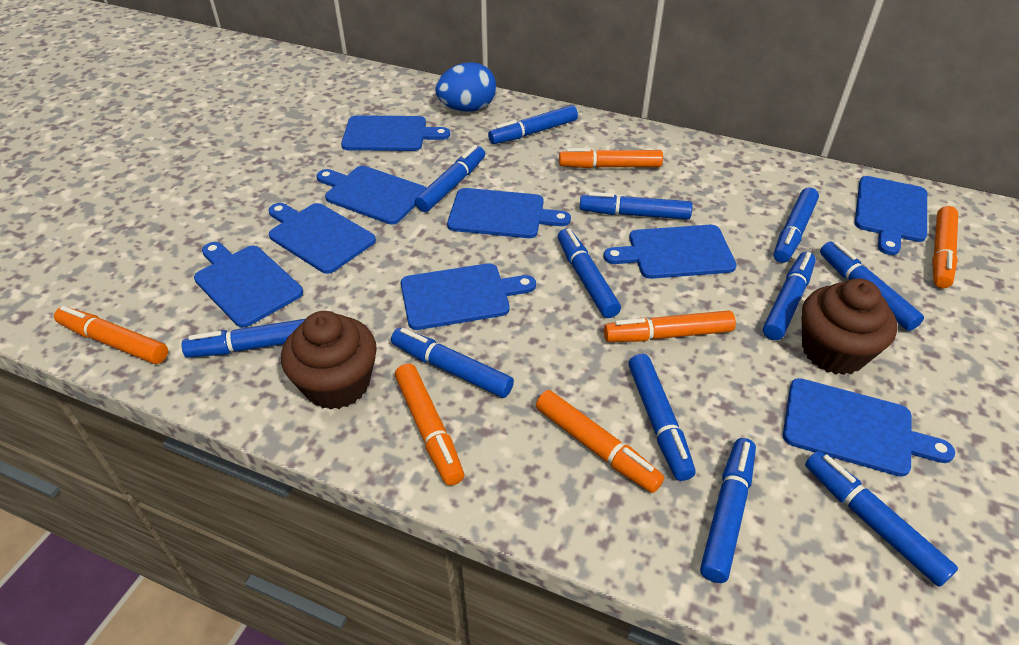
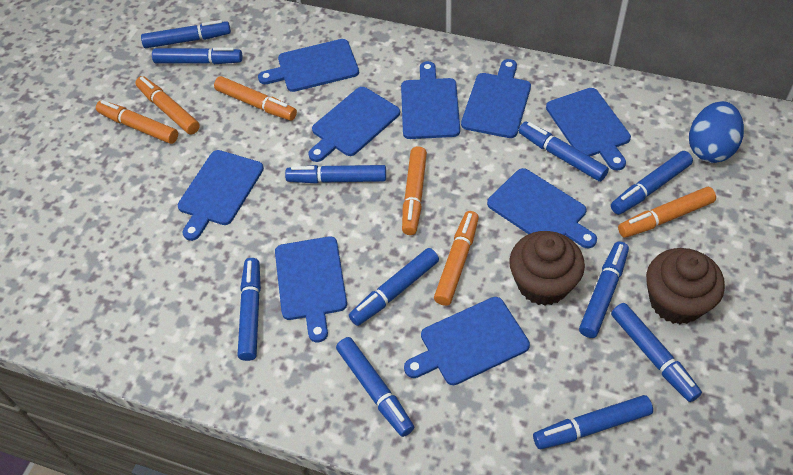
blue marker: 12 -> 11

